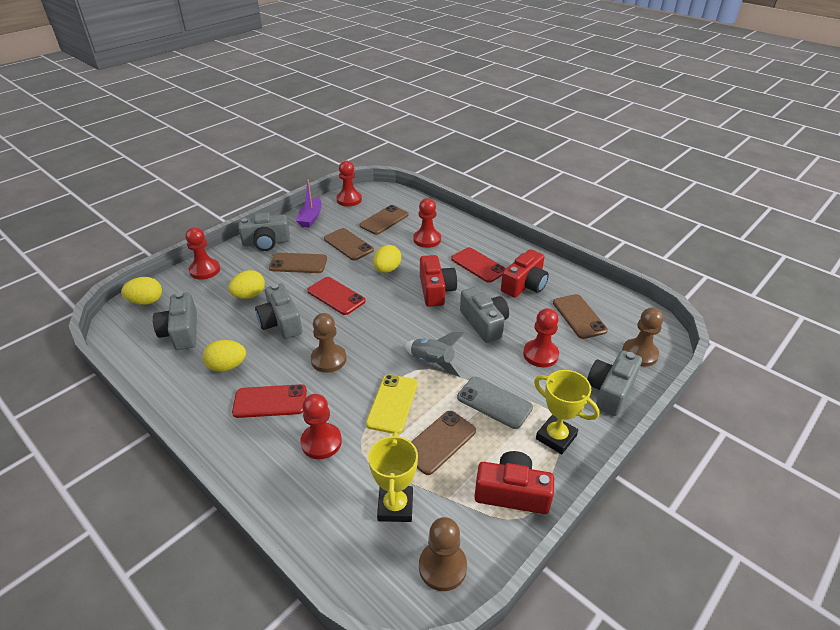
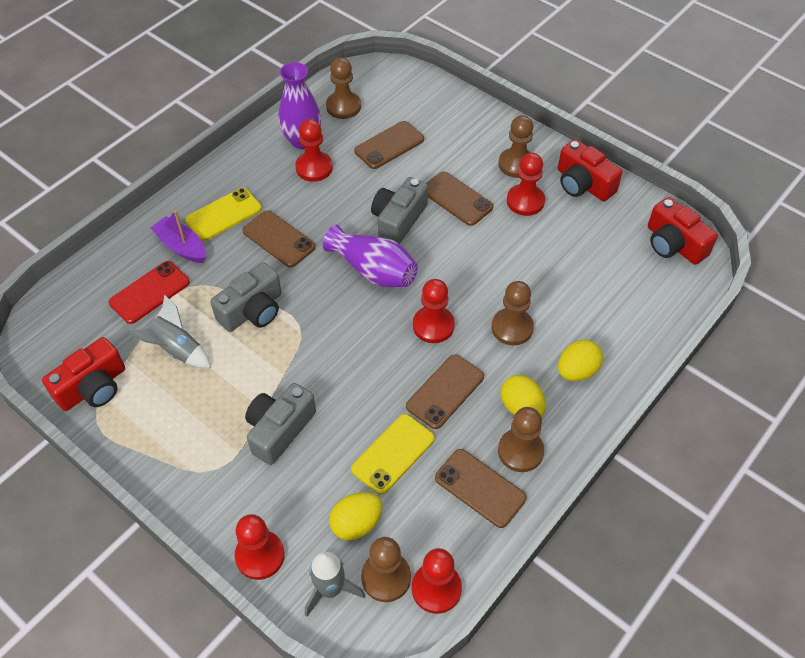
brown pawn: 3 -> 5
grey camera: 5 -> 3
grey phone: 1 -> 0
grey rocket: 1 -> 2
purple vase: 0 -> 2
red phone: 3 -> 1
yellow egg: 4 -> 3
yellow phone: 1 -> 2
yellow trophy: 2 -> 0

